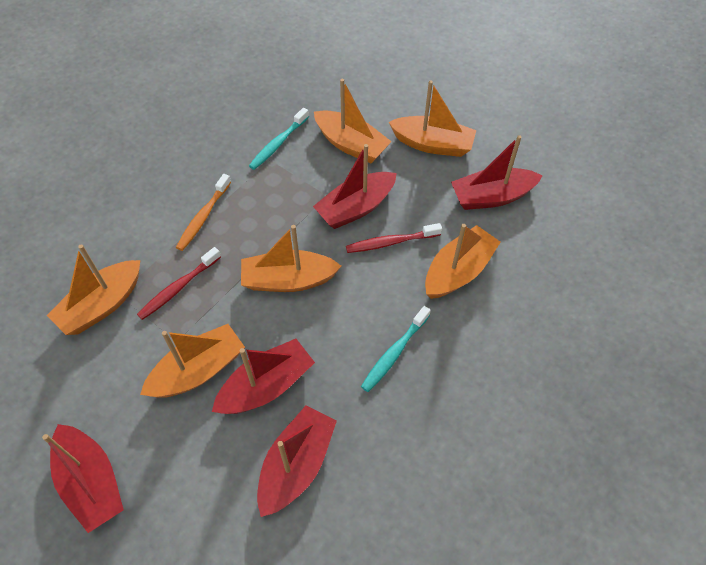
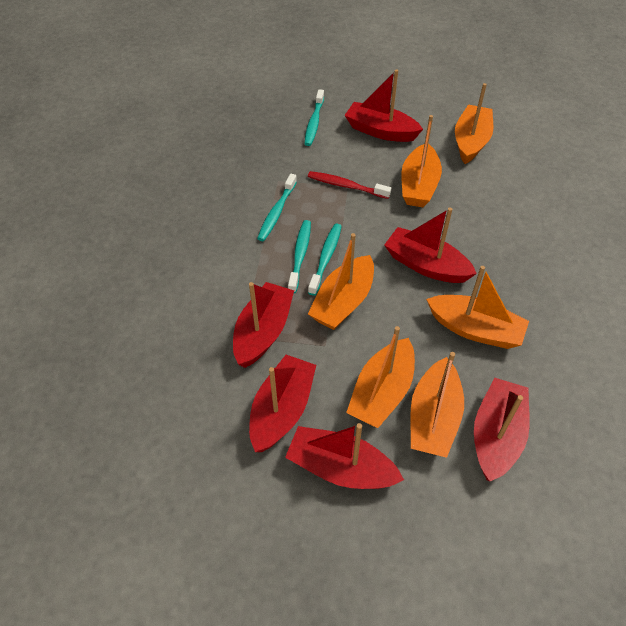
orange toothbrush: 1 -> 0
red boat: 5 -> 6
red toothbrush: 2 -> 1
turquoise toothbrush: 2 -> 4

